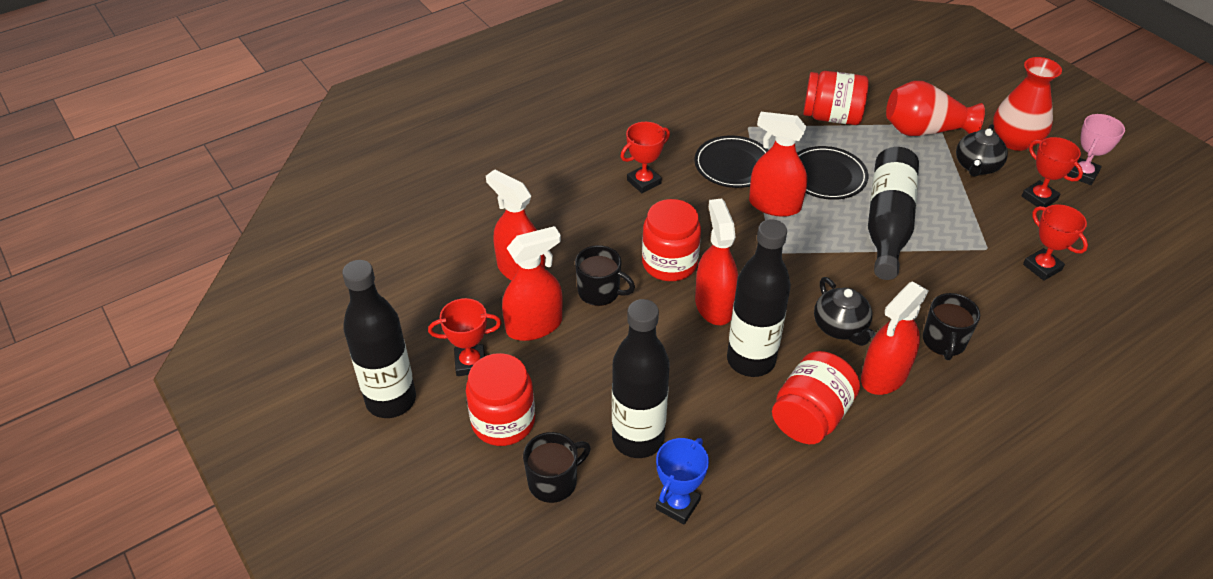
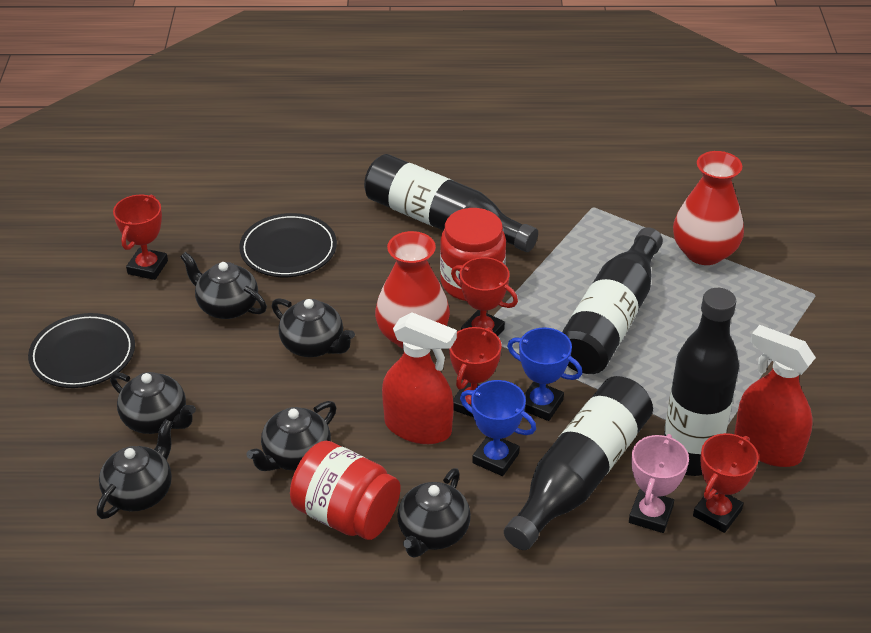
black mug: 3 -> 0
black teapot: 2 -> 6
blue trophy: 1 -> 2
red jar: 4 -> 2
red spray bottle: 5 -> 2

